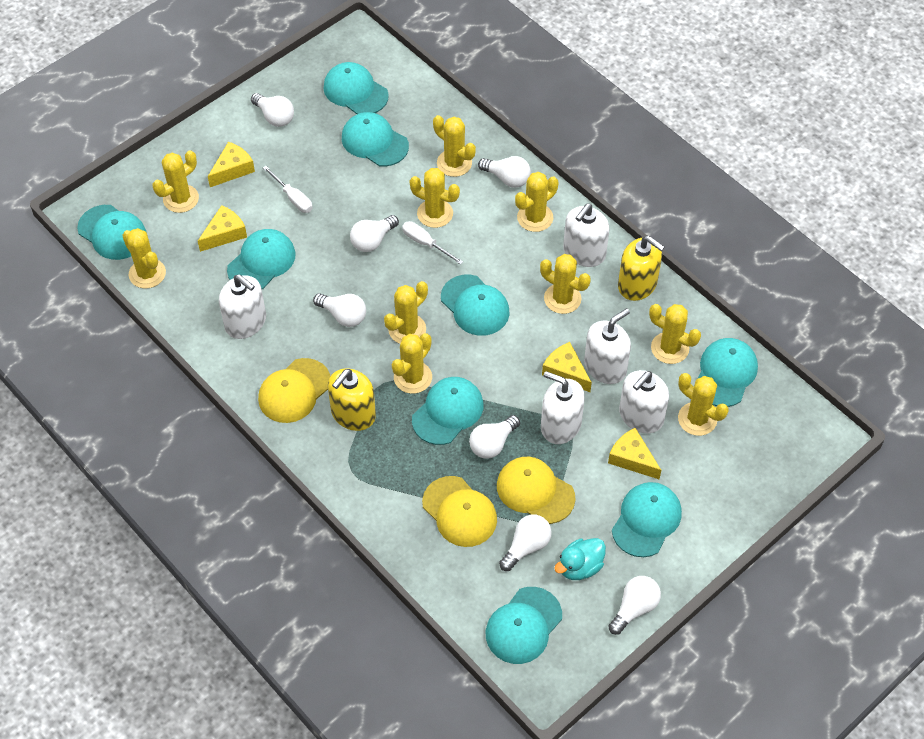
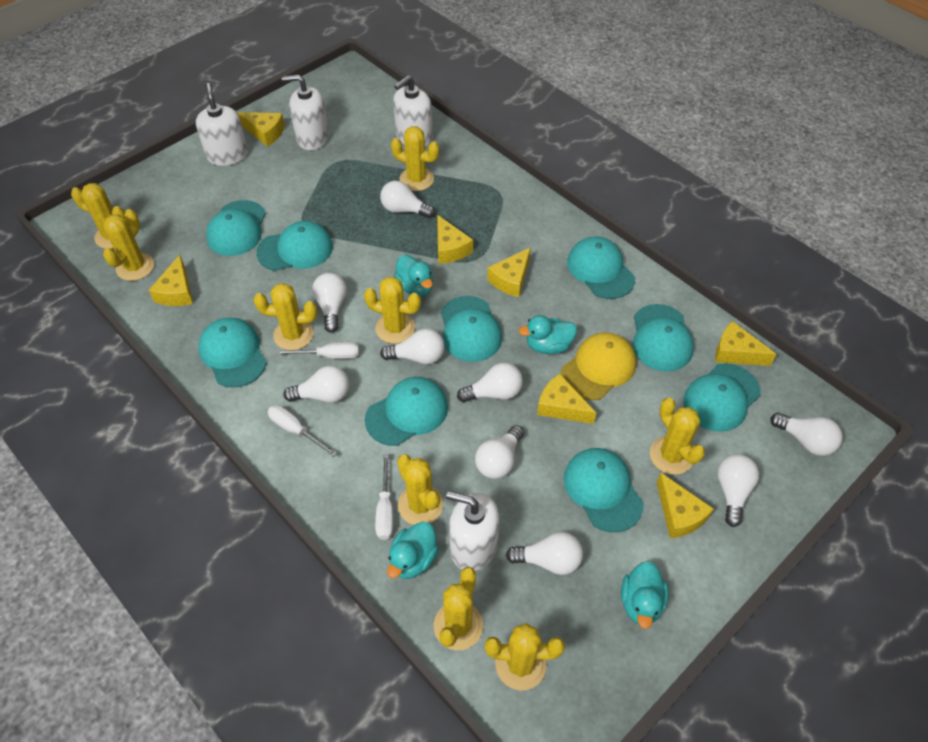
turquoise duck: 1 -> 4
white light bulb: 7 -> 9
white screwdriver: 2 -> 3
white soap dispenser: 5 -> 4
yellow cactus: 10 -> 9
yellow cap: 3 -> 1
yellow cheese: 4 -> 7
yellow soap dispenser: 2 -> 0

